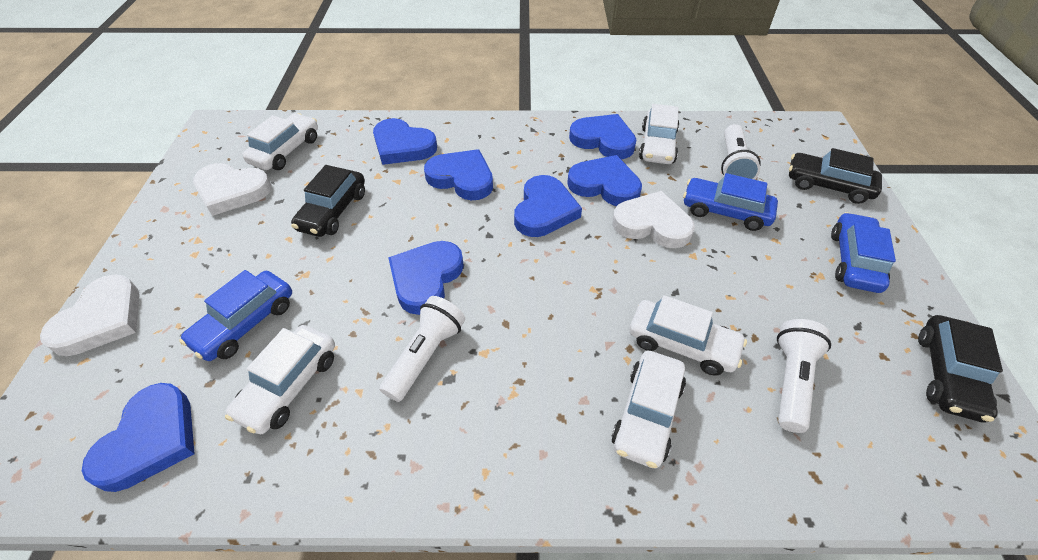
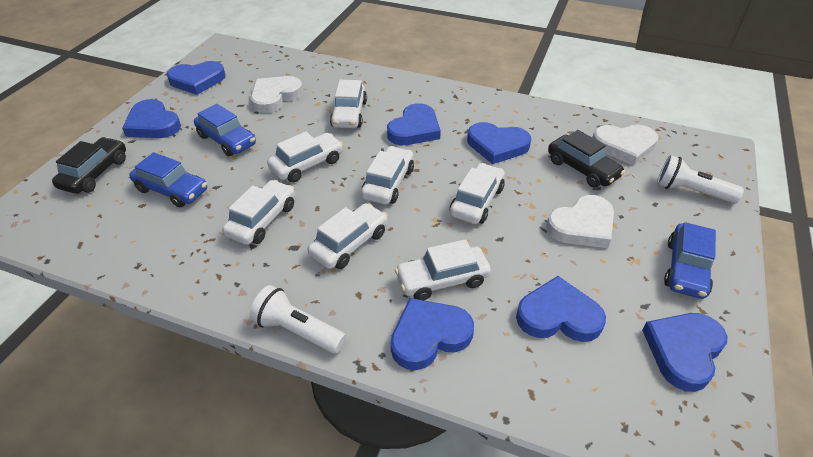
black car: 3 -> 2
white car: 5 -> 7
white flashlight: 3 -> 2

